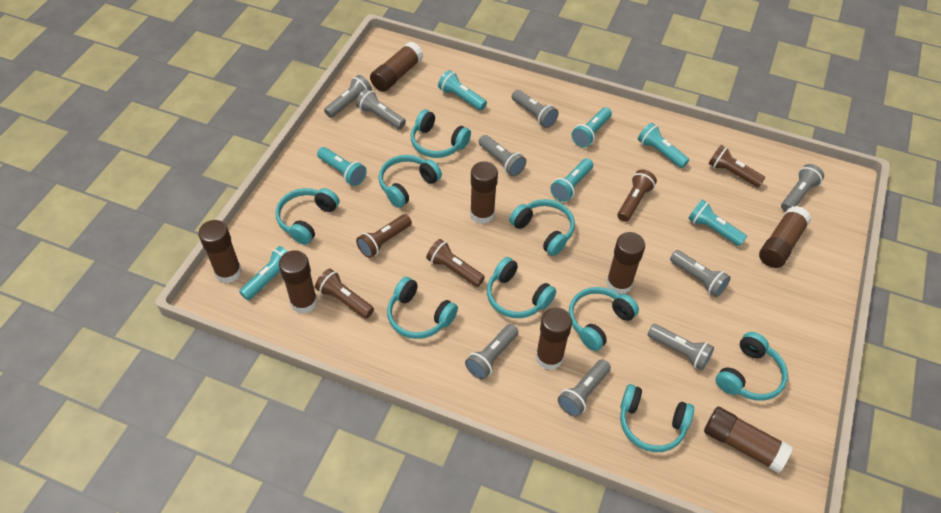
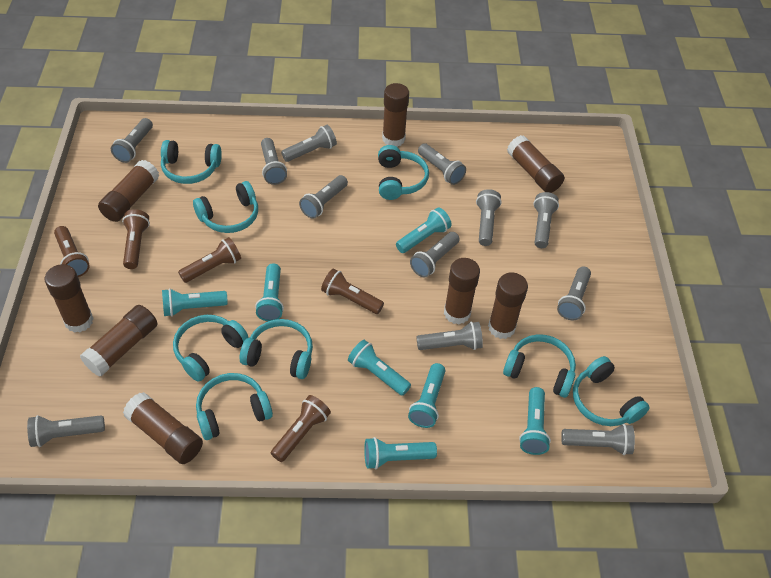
grey flashlight: 9 -> 12
turquoise headphones: 9 -> 8

